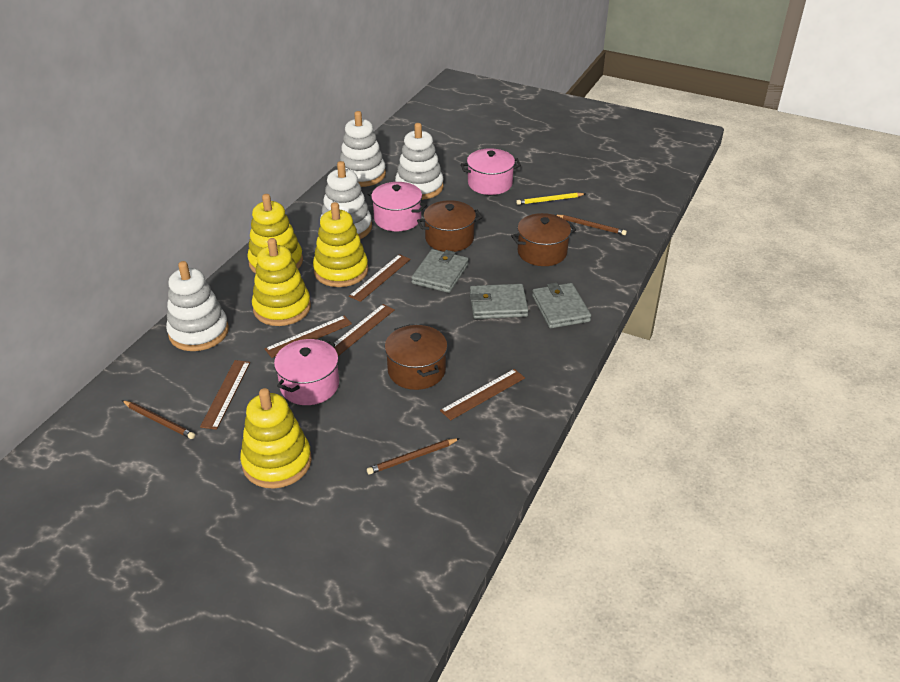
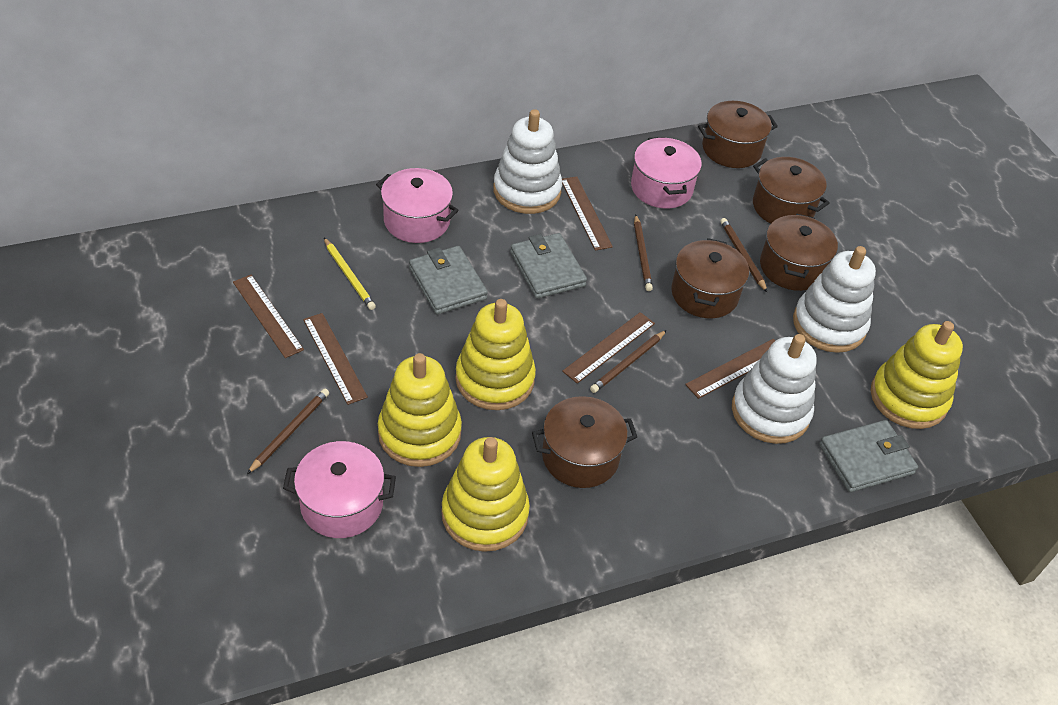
brown pencil: 3 -> 4
brown pot: 3 -> 5
white stacking toy: 4 -> 3

